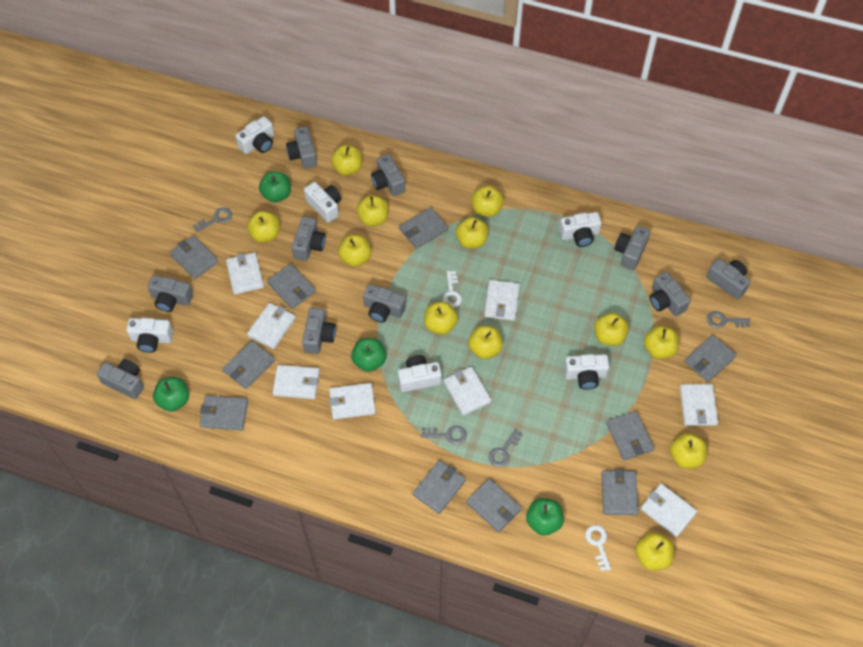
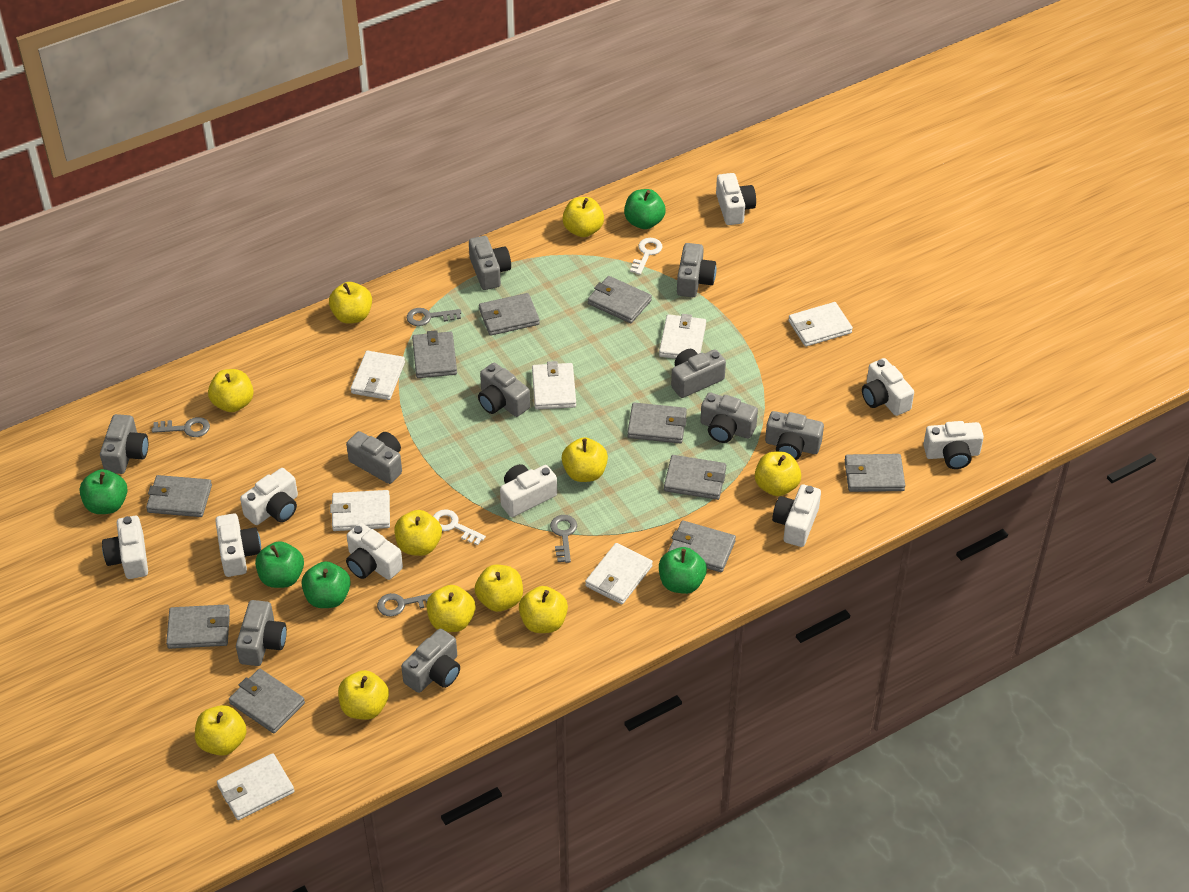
green apple: 4 -> 5
white camera: 6 -> 9
white wallet: 8 -> 7
yellow apple: 12 -> 11

